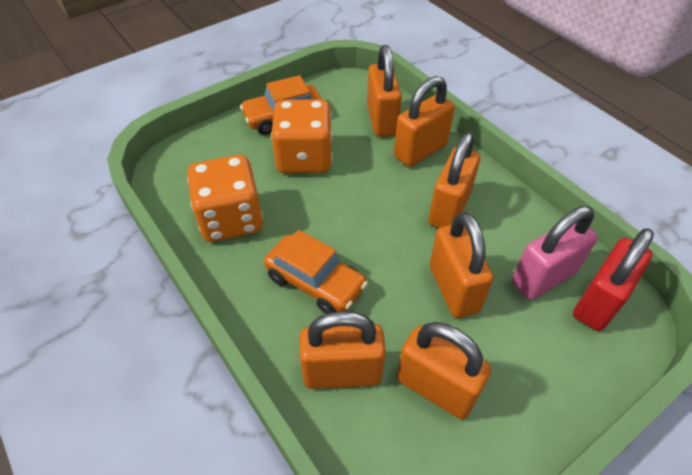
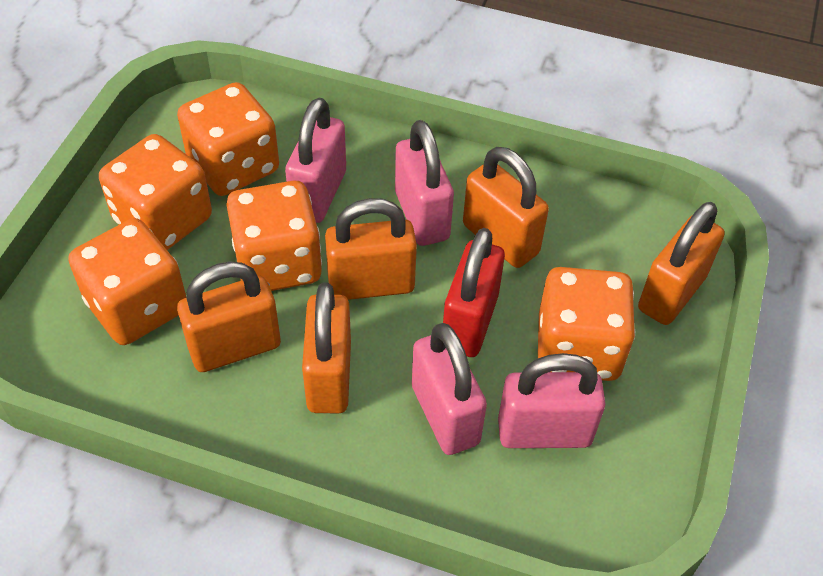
orange car: 2 -> 0
orange dice: 2 -> 5
orange padlock: 6 -> 5
pink padlock: 1 -> 4

